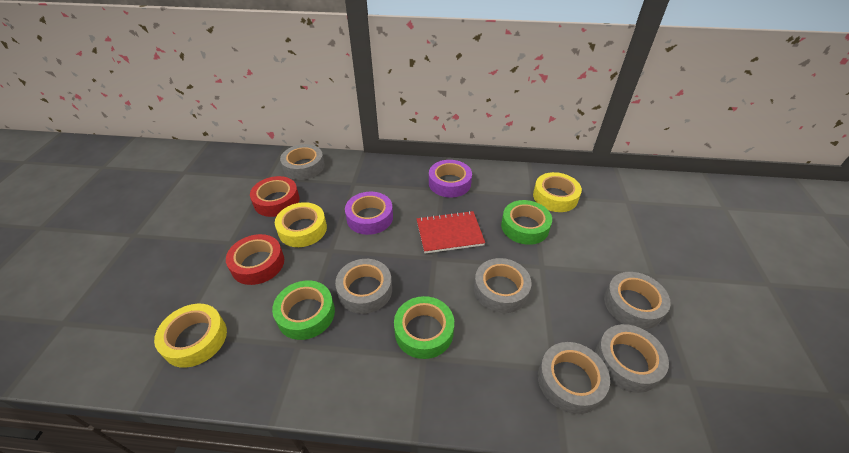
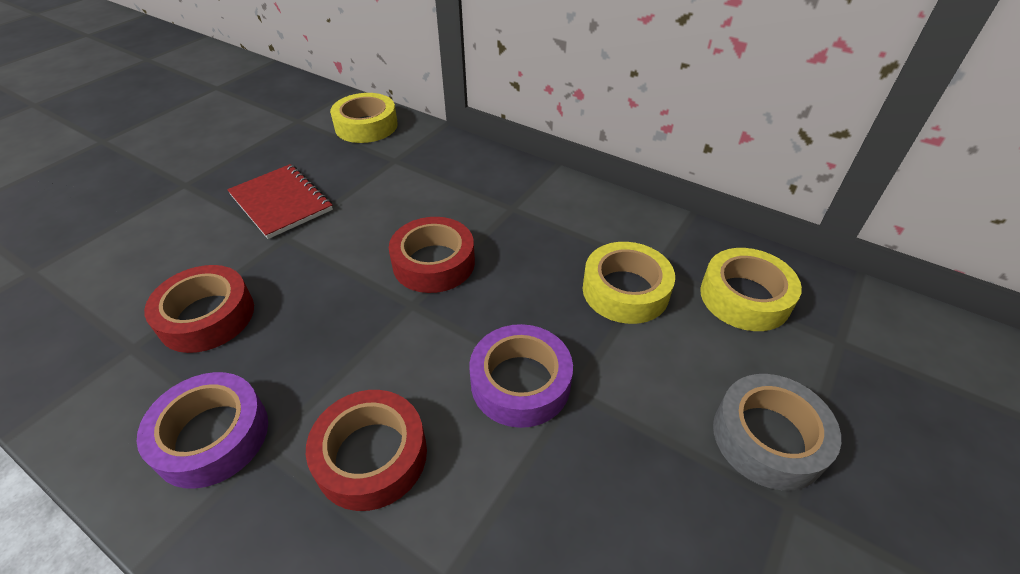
green tape: 3 -> 0
grey tape: 6 -> 1
red tape: 2 -> 3

